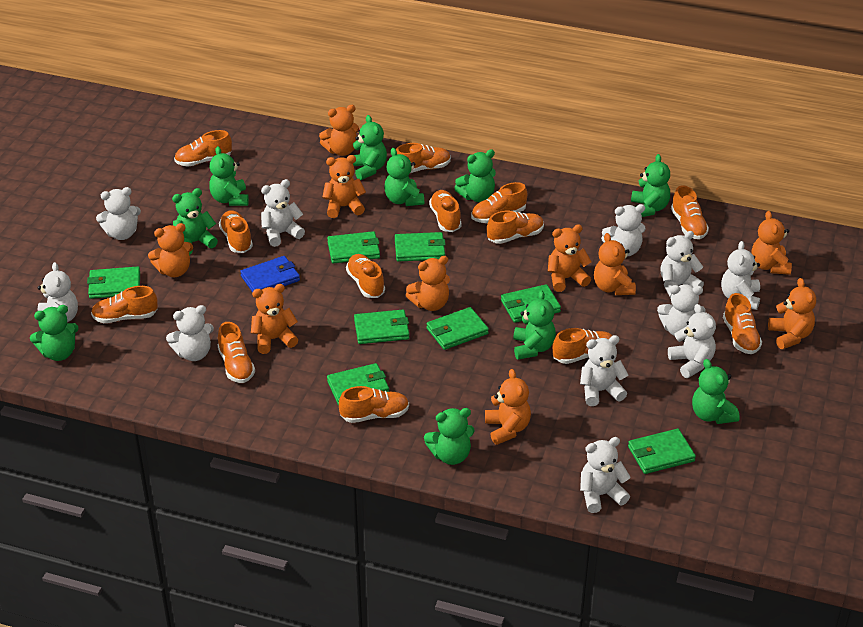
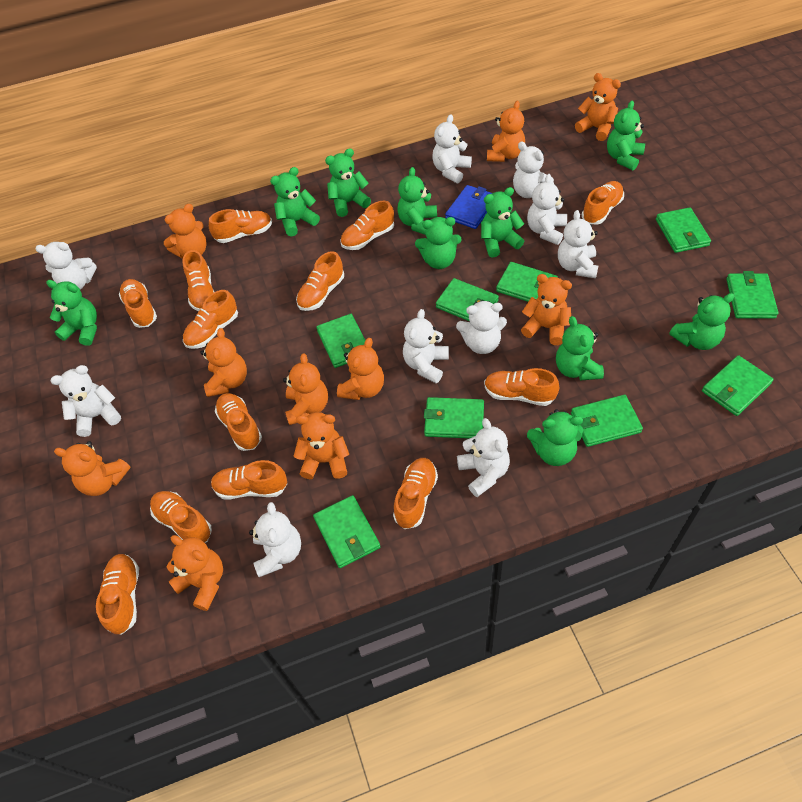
green wallet: 8 -> 9
white teddy bear: 11 -> 10

